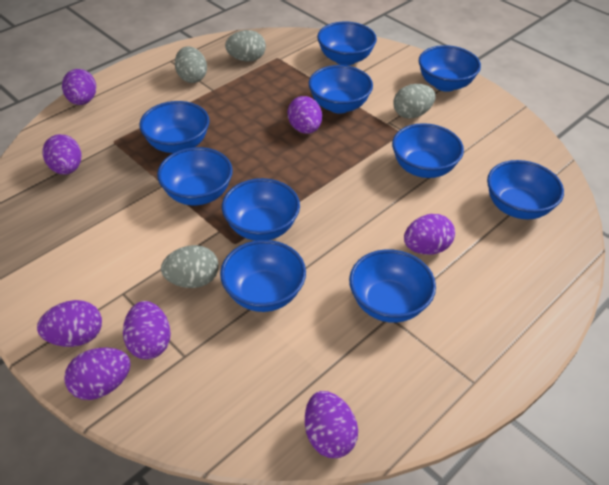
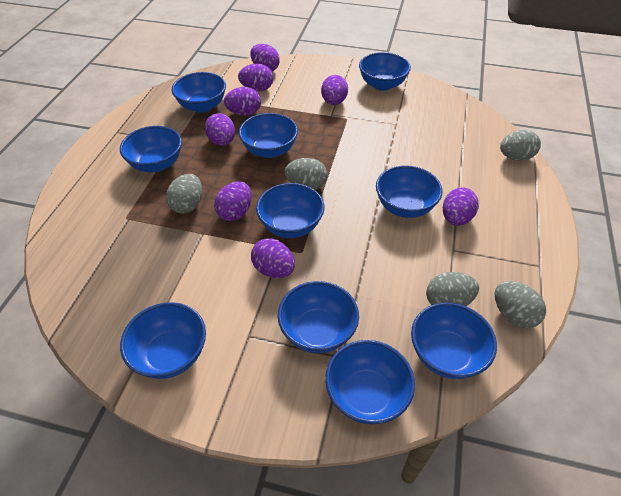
grey egg: 4 -> 5

